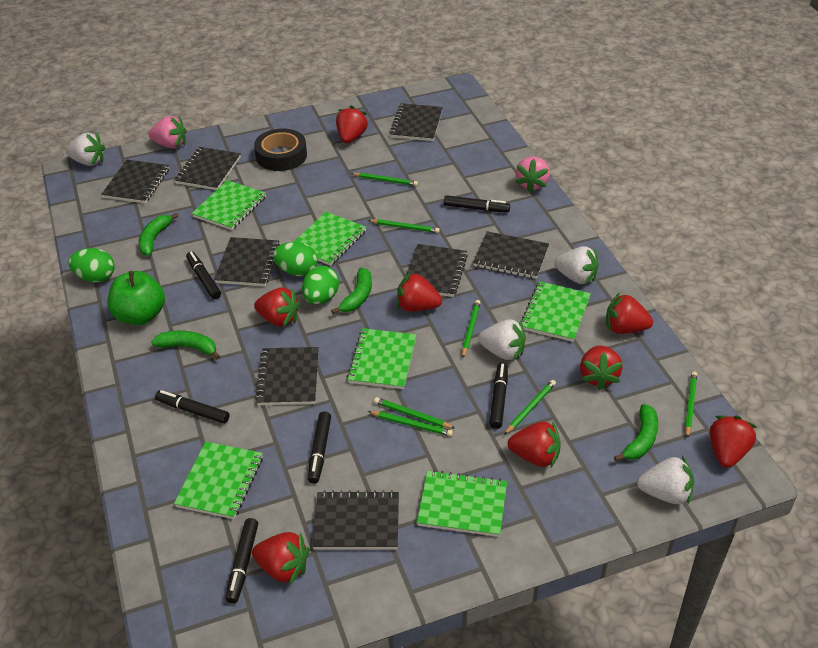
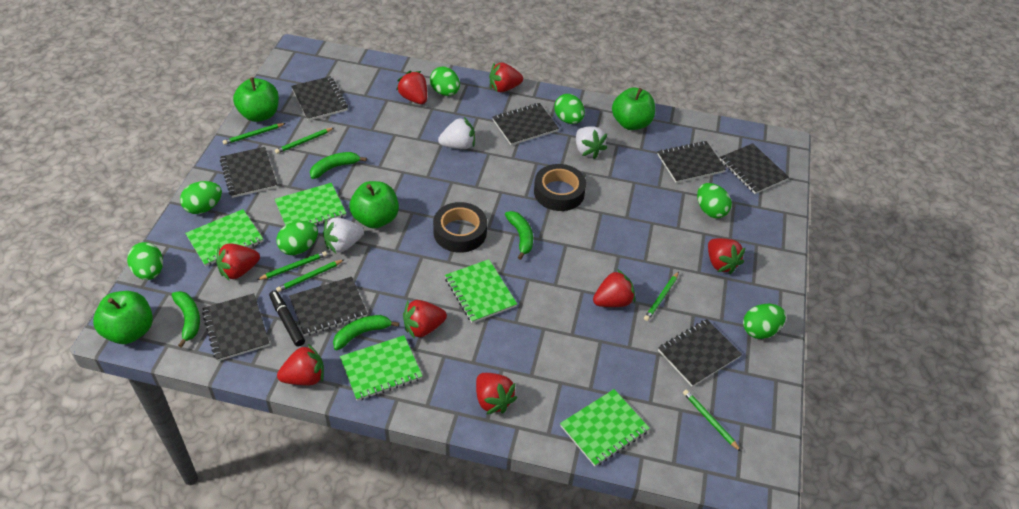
black marker: 6 -> 1
black tape: 1 -> 2
green apple: 1 -> 4
green egg: 3 -> 7
green notebook: 6 -> 5
green pencil: 7 -> 6
pink strawberry: 2 -> 0
white strawberry: 4 -> 3

